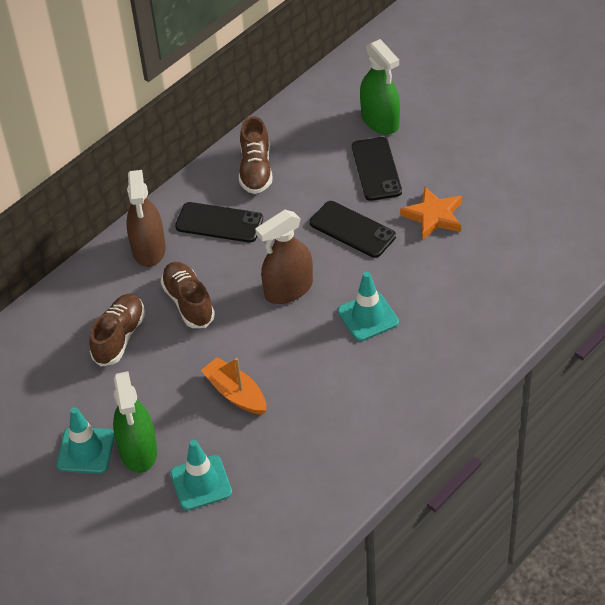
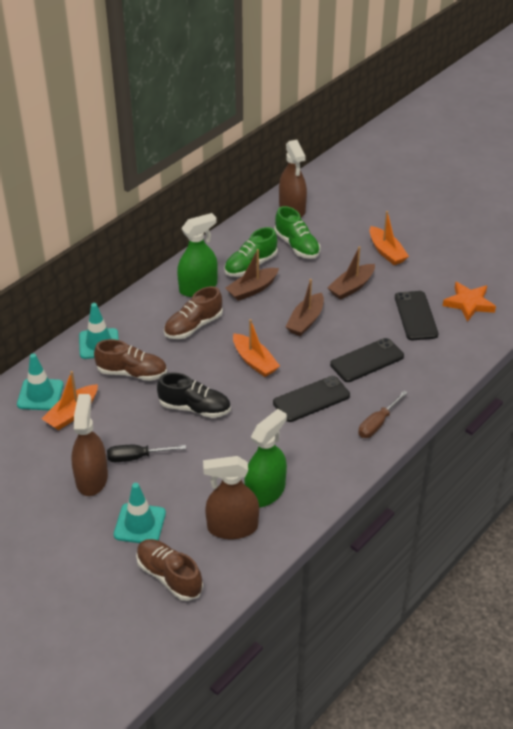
black screwdriver: 0 -> 1
black shoe: 0 -> 1
brown boat: 0 -> 3
brown screwdriver: 0 -> 1
brown spray bottle: 2 -> 3
green shoe: 0 -> 2
orange boat: 1 -> 3

